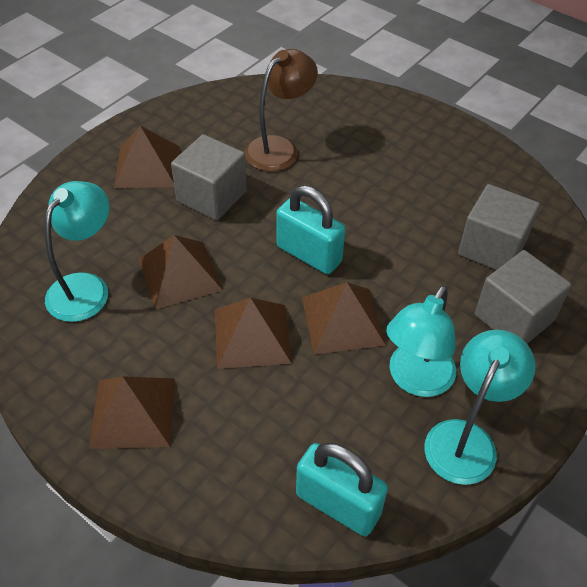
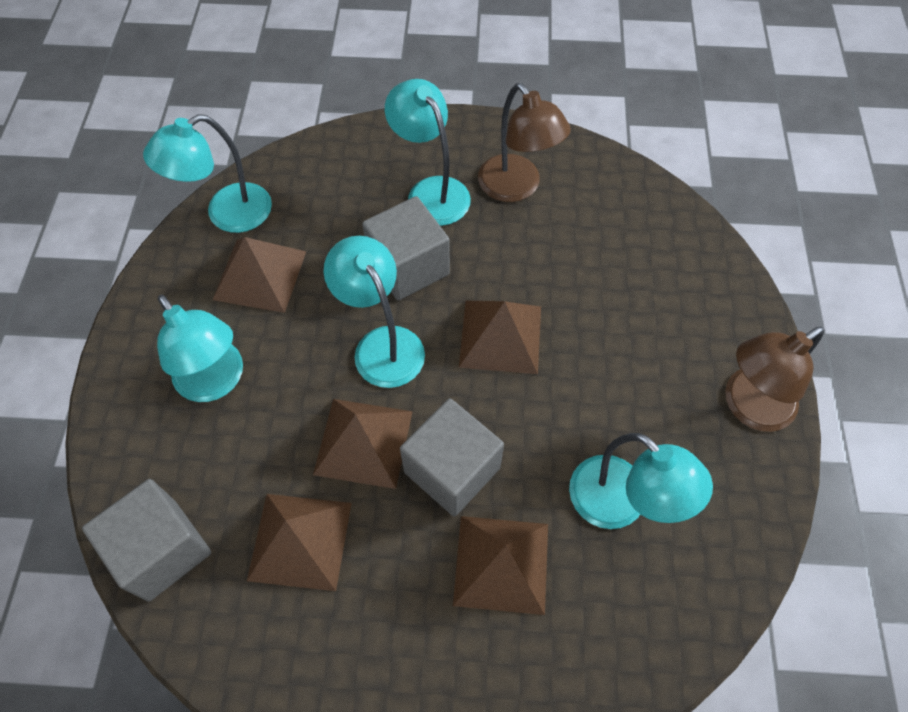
brown lamp: 1 -> 2
turquoise lamp: 3 -> 5
turquoise padlock: 2 -> 0

